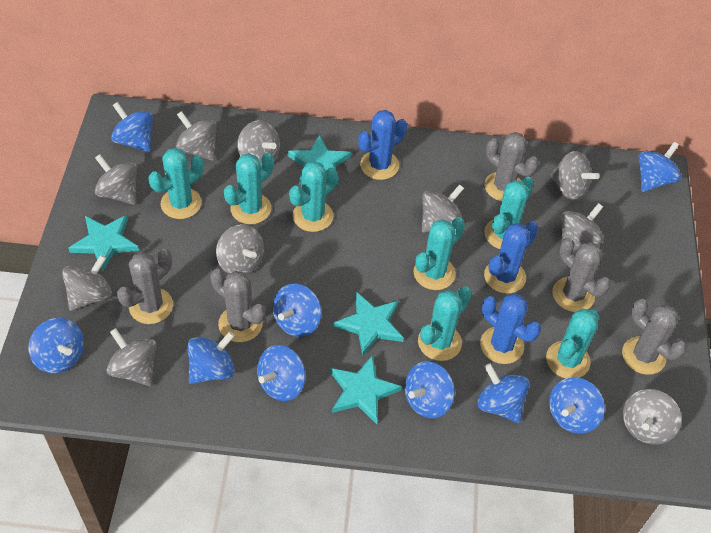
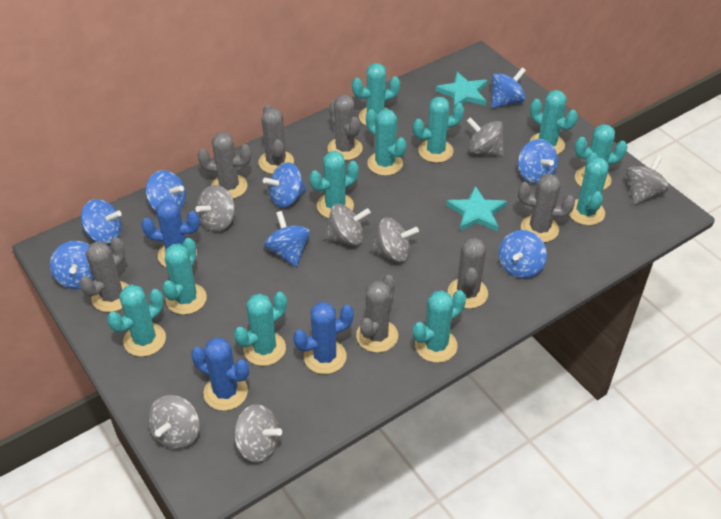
blue spinning top: 9 -> 8
grey cactus: 5 -> 7
grey spinning top: 10 -> 7
turquoise cactus: 7 -> 11
turquoise star: 4 -> 2

